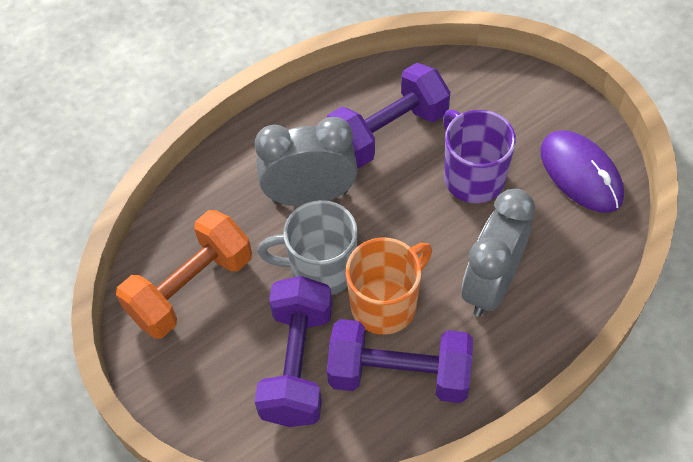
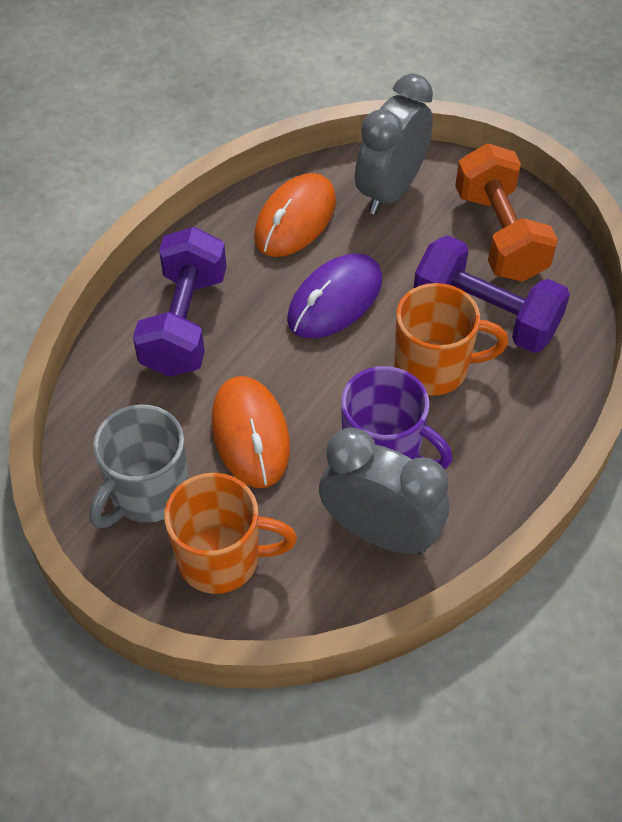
orange mouse: 0 -> 2
orange mug: 1 -> 2
purple dumbbell: 3 -> 2

